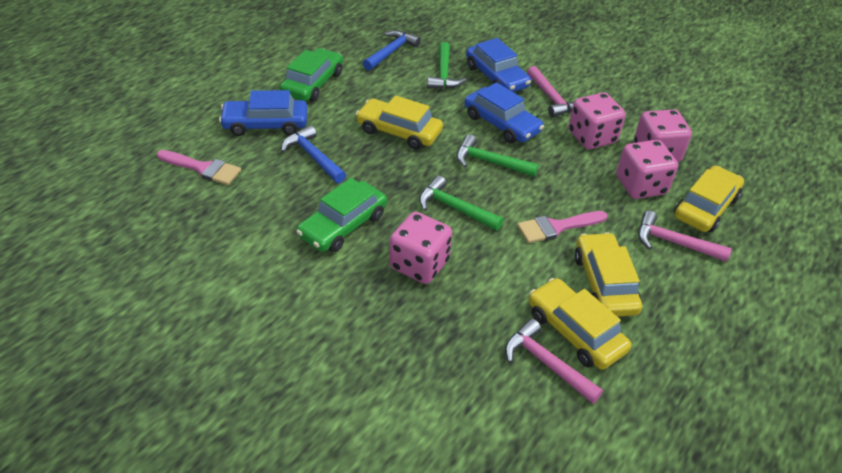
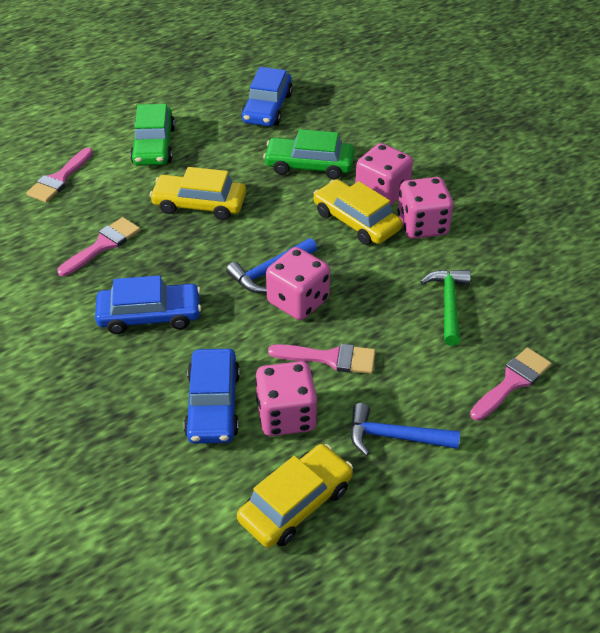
green hammer: 3 -> 1
pink brush: 2 -> 4
pink hammer: 3 -> 0
yellow car: 4 -> 3

